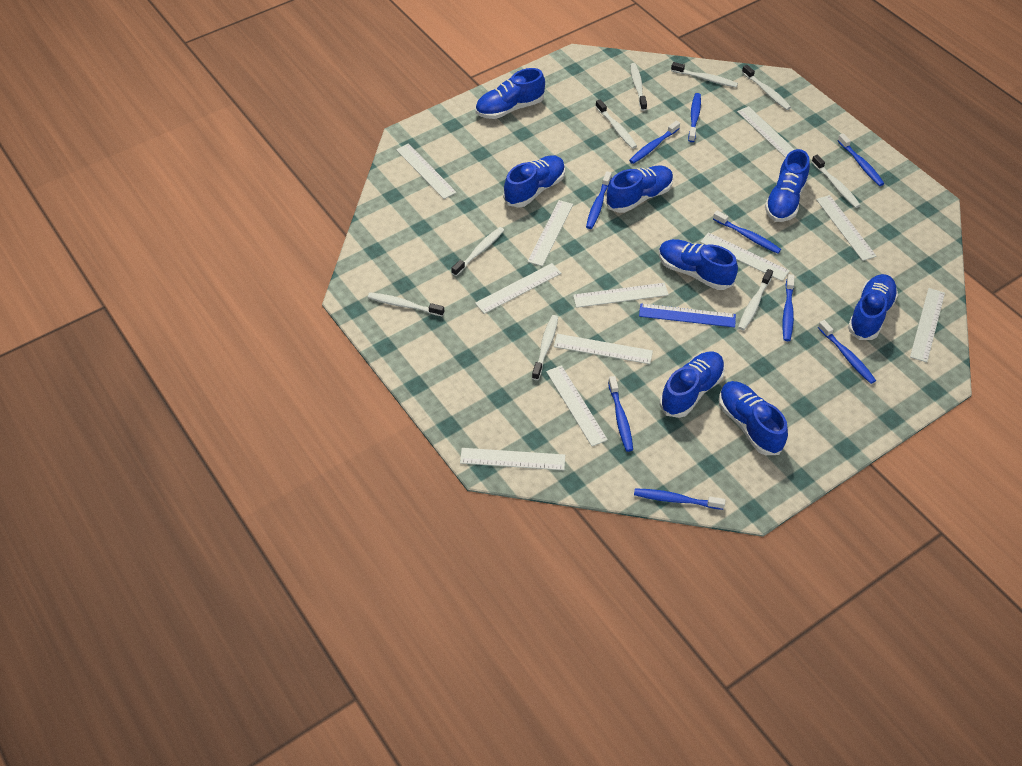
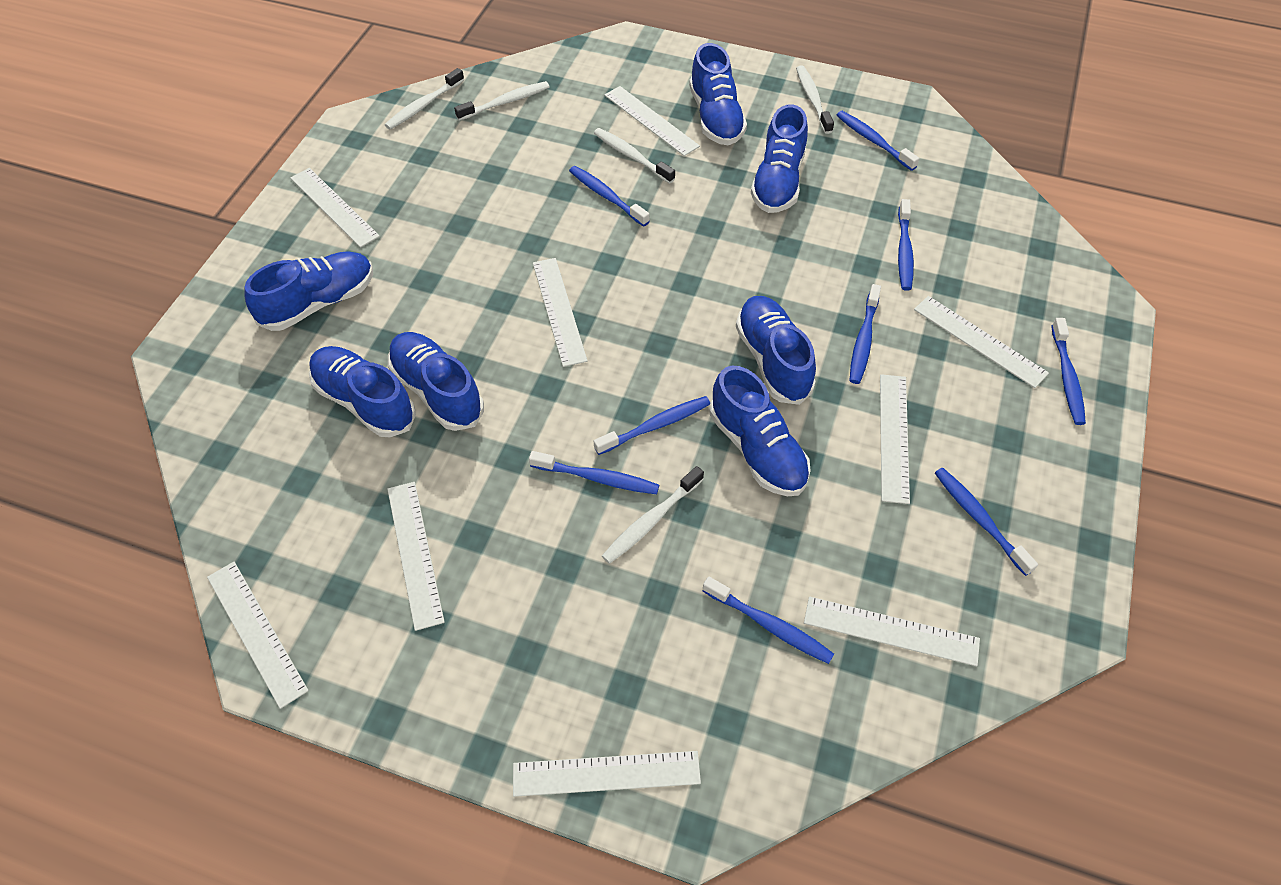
blue ruler: 1 -> 0
blue shoe: 8 -> 7
white ruler: 11 -> 9
white toothbrush: 9 -> 5

